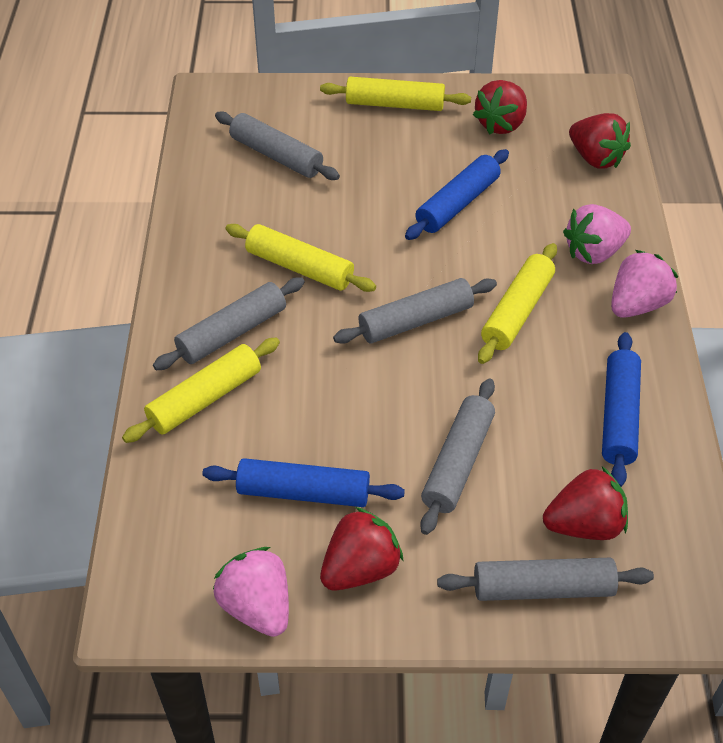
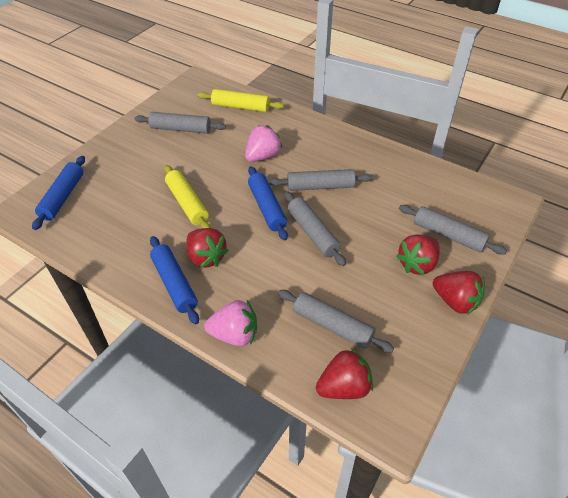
pink strawberry: 3 -> 2
yellow rolling pin: 4 -> 2

